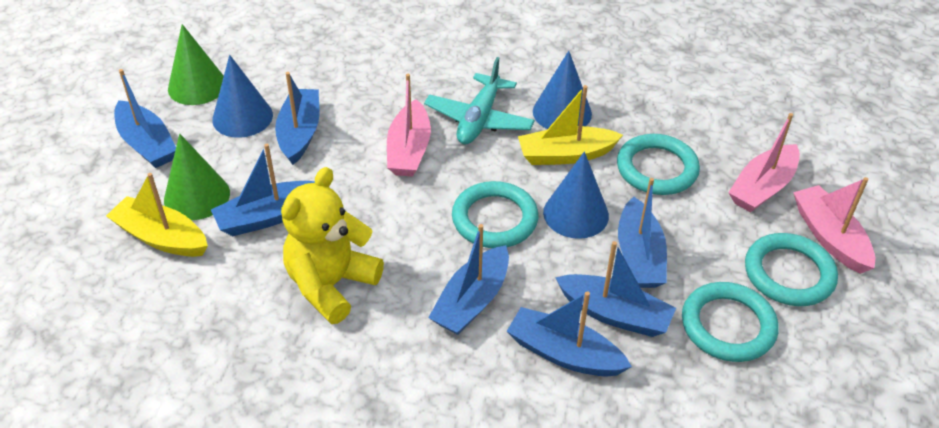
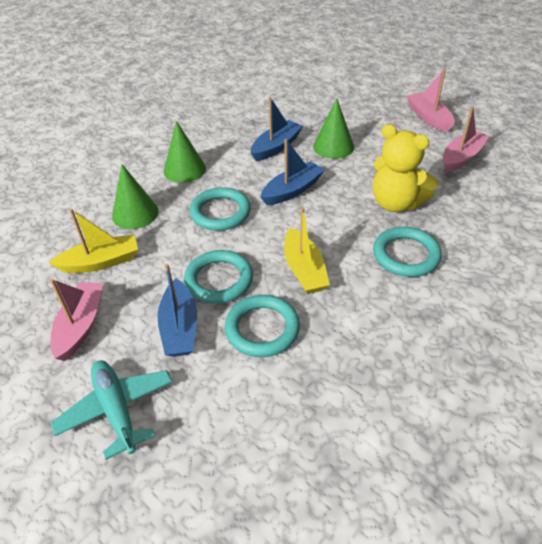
blue boat: 7 -> 3
blue cone: 3 -> 0
green cone: 2 -> 3

